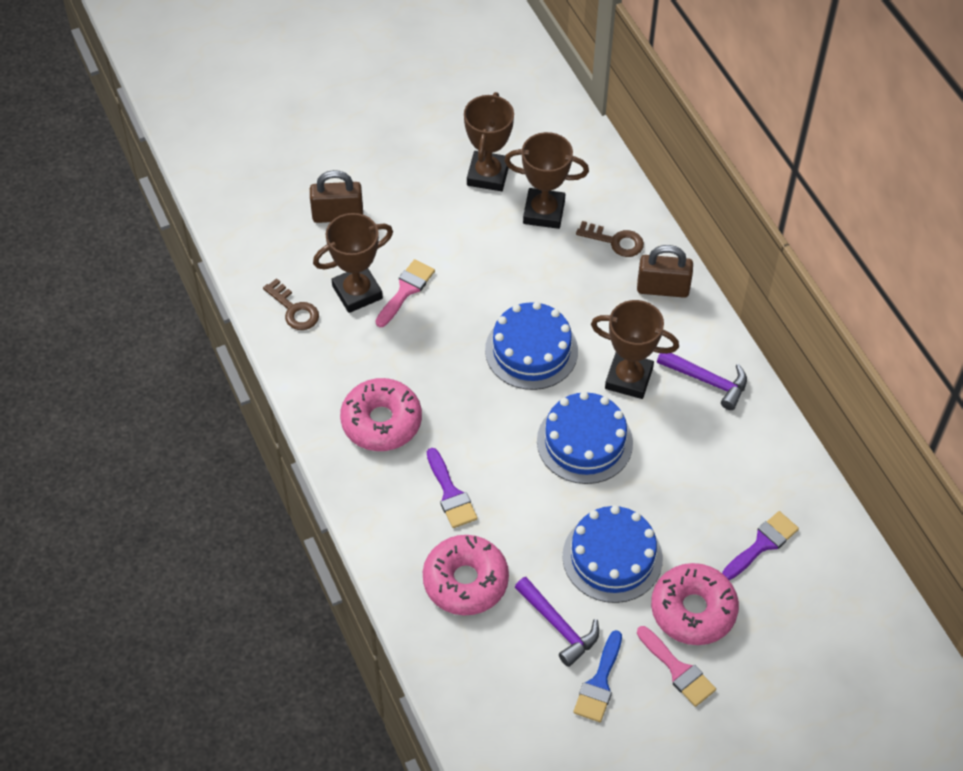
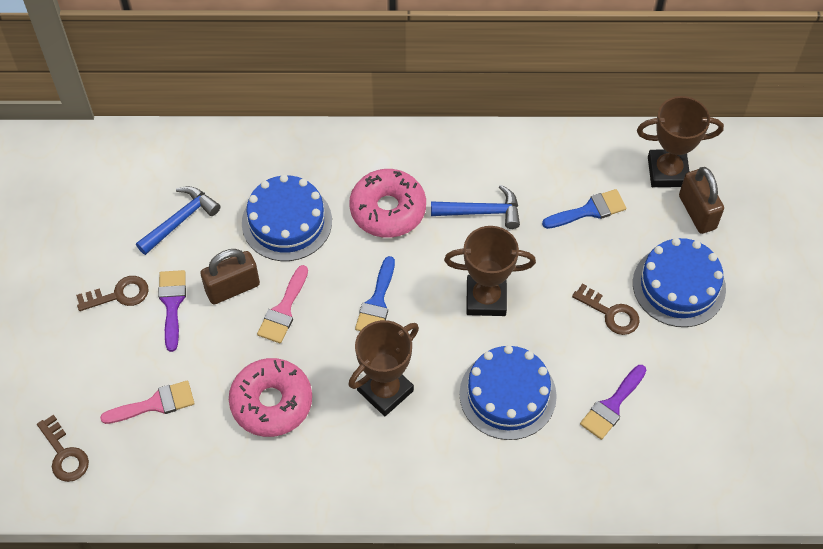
blue brush: 1 -> 2
blue hammer: 0 -> 2
brown key: 2 -> 3
brown trophy: 4 -> 3
pink donut: 3 -> 2
purple hammer: 2 -> 0

